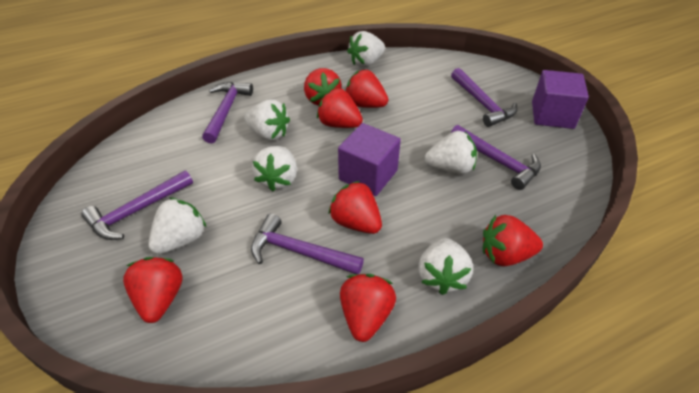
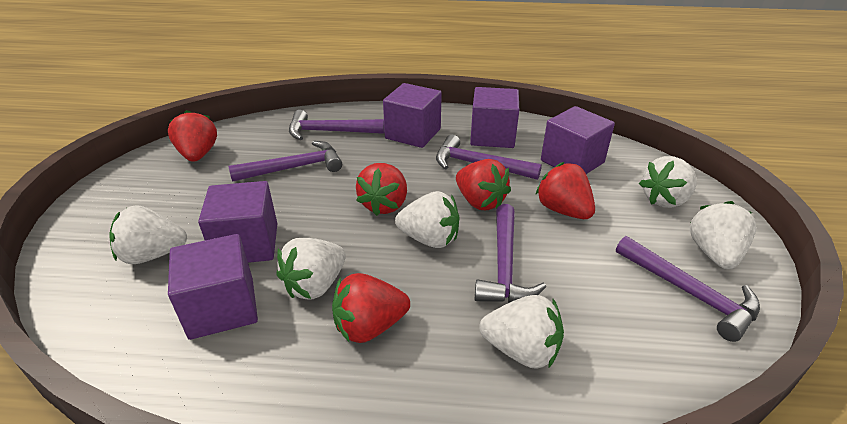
purple cube: 2 -> 5
red strawberry: 7 -> 5

